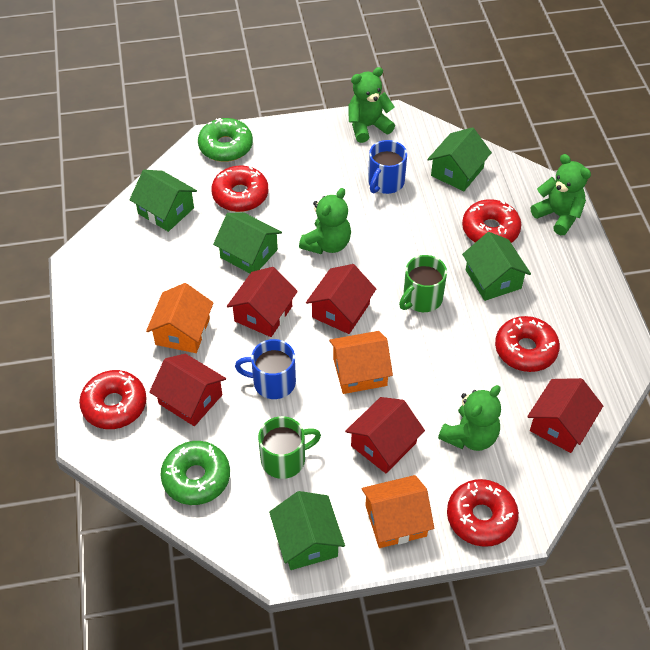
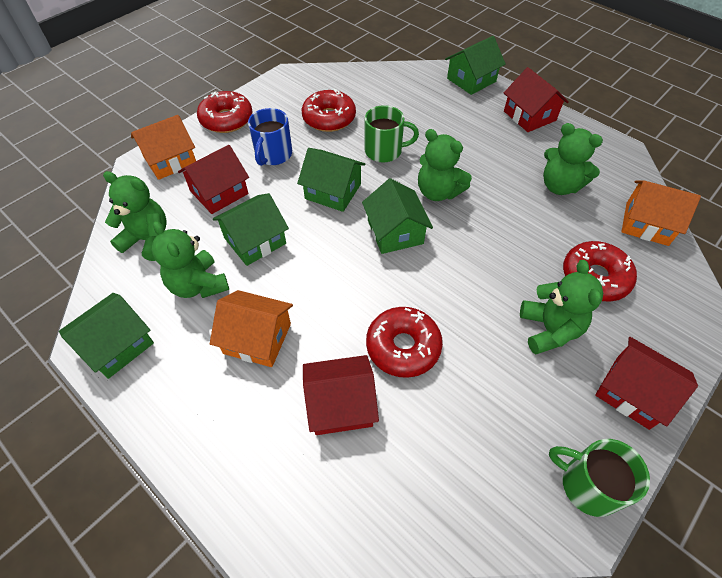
blue mug: 2 -> 1
green donut: 2 -> 0
green teddy bear: 4 -> 5
red donut: 5 -> 4
red house: 5 -> 4

